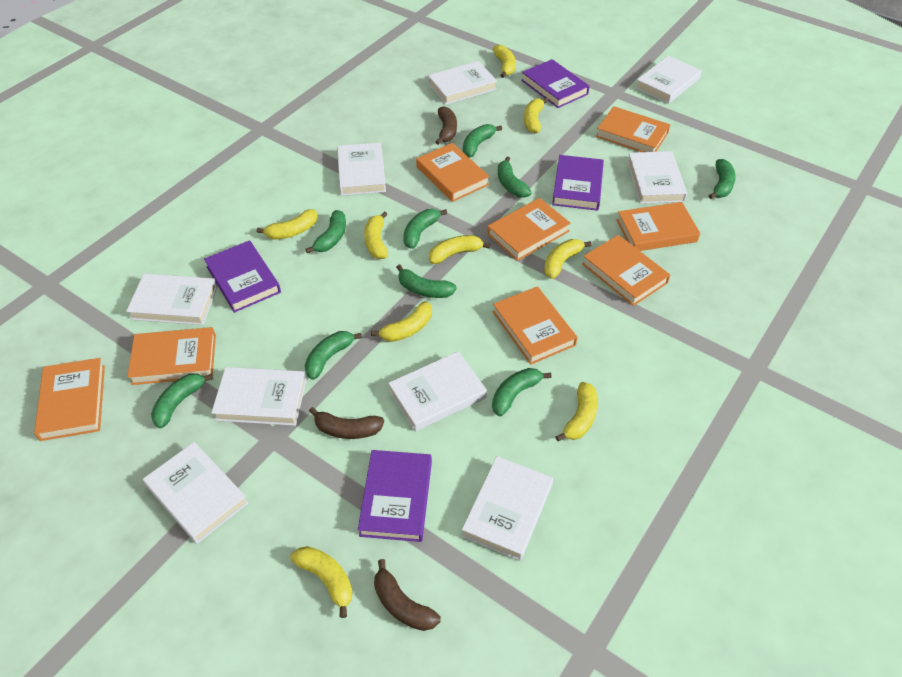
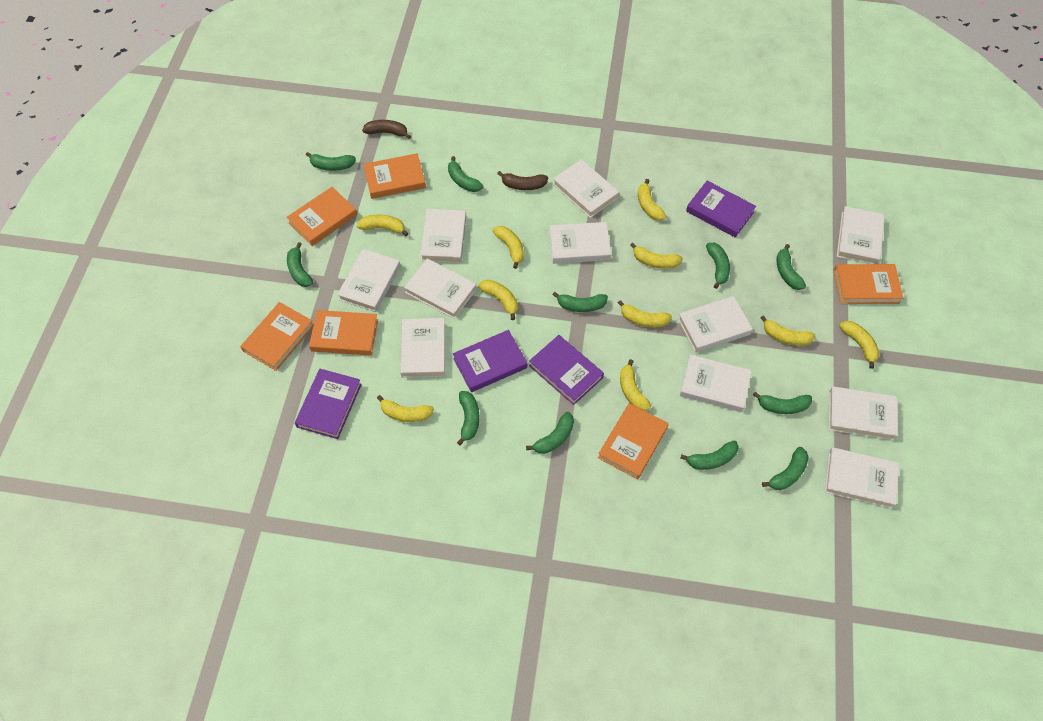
brown banana: 3 -> 2
green banana: 9 -> 11
orange book: 8 -> 6
white book: 9 -> 11
yellow banana: 9 -> 10

